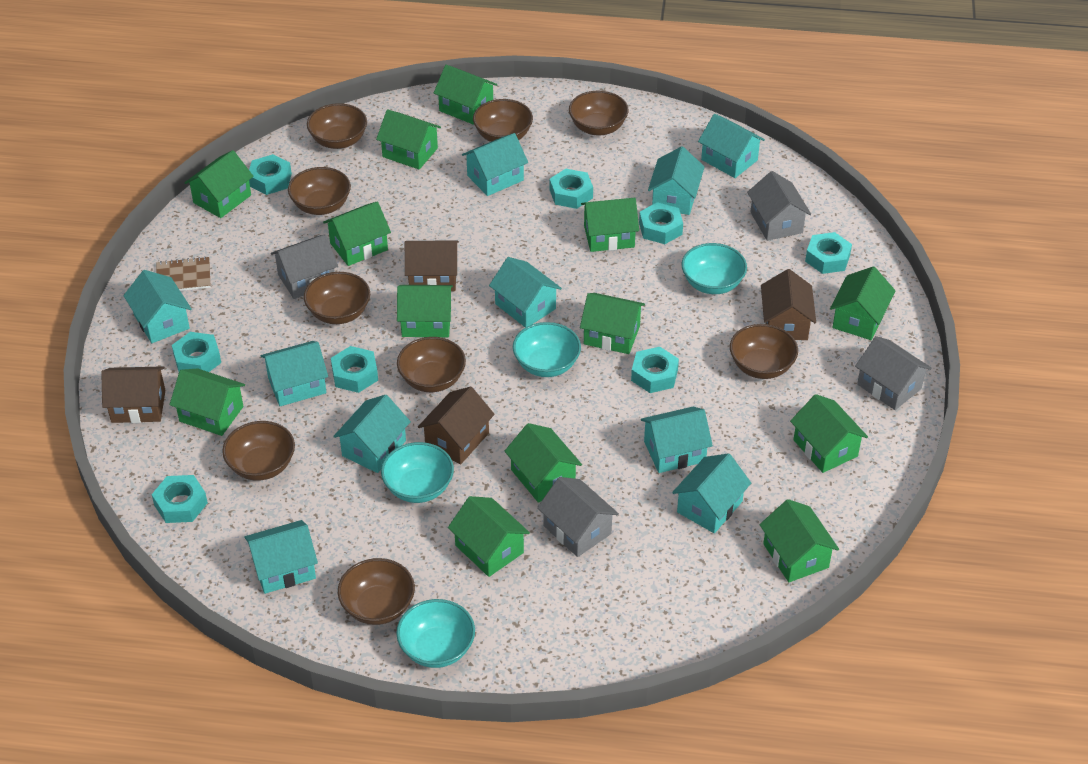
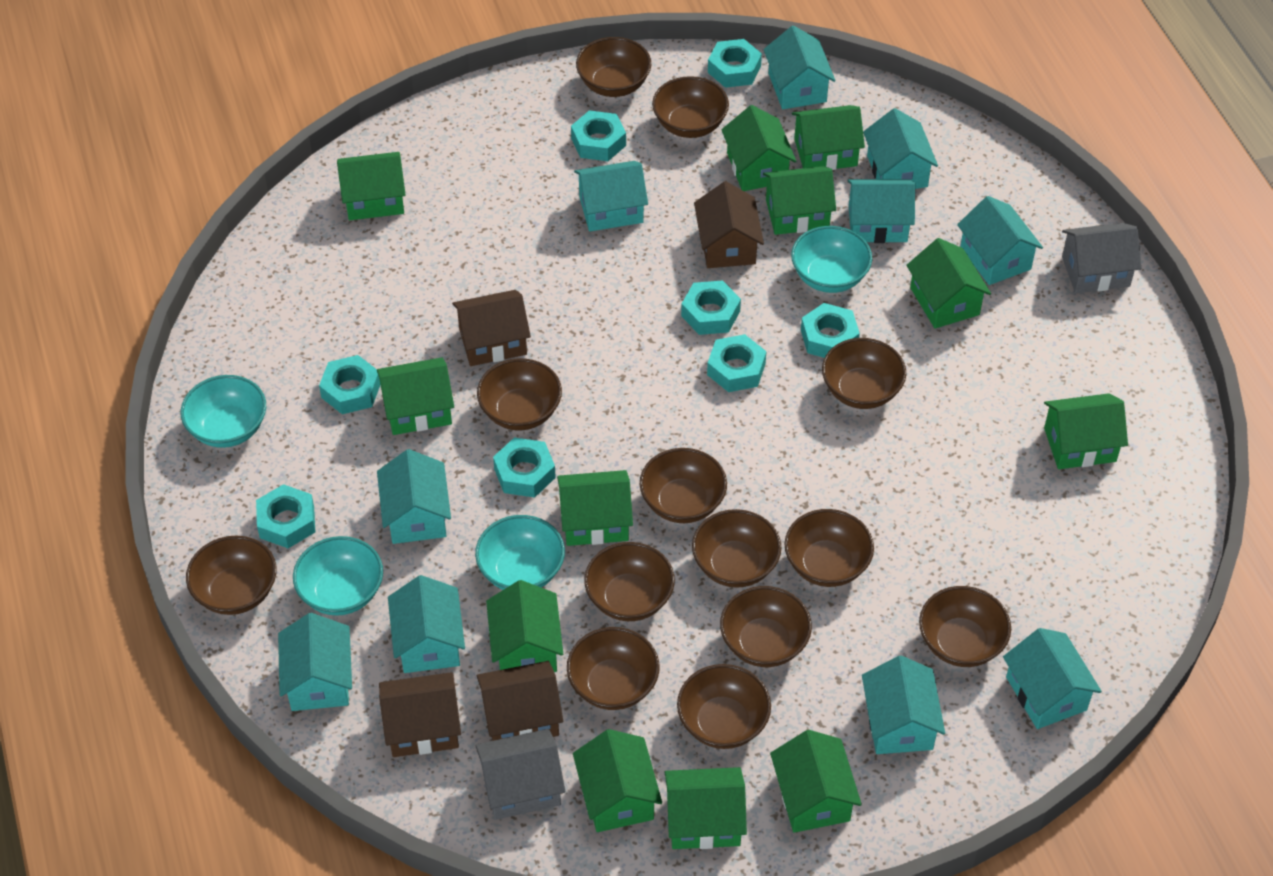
brown bowl: 9 -> 13
brown notebook: 1 -> 0
green house: 13 -> 12
grey house: 4 -> 2

